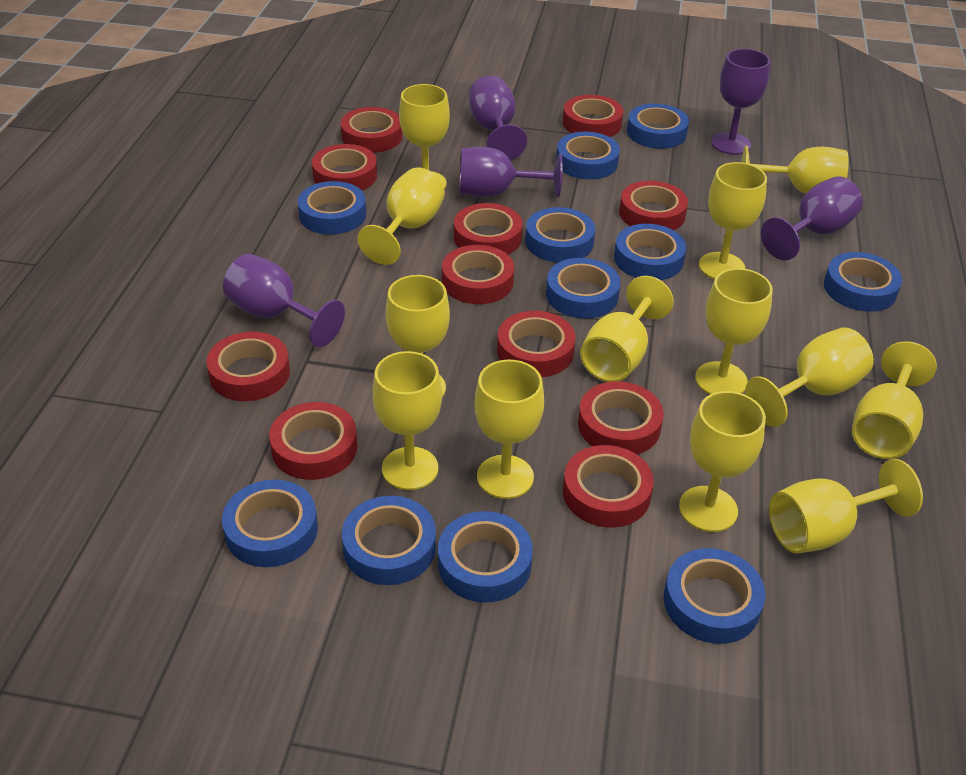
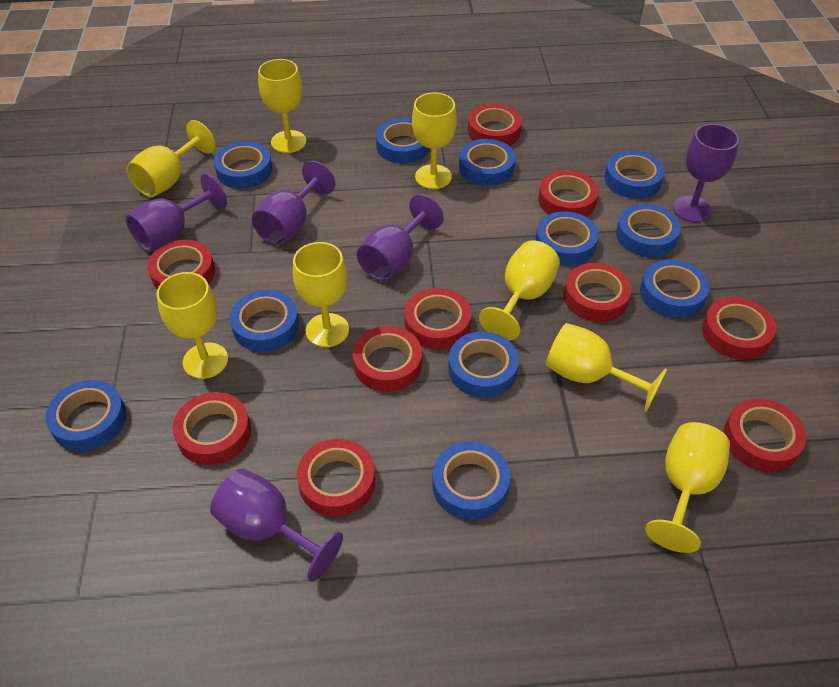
red tape: 11 -> 10
yellow goblet: 13 -> 8

